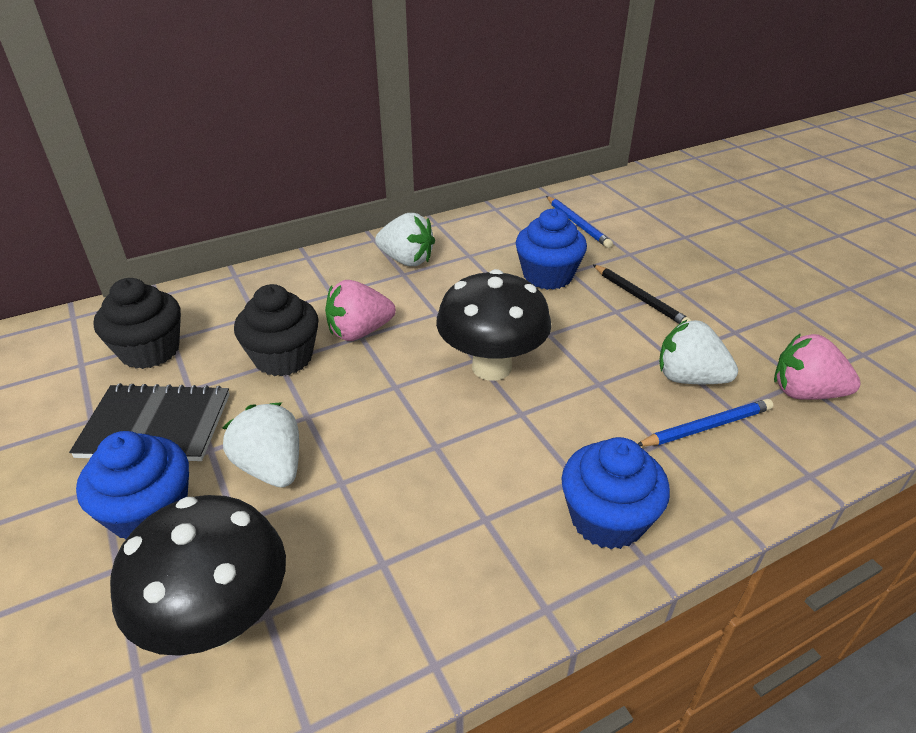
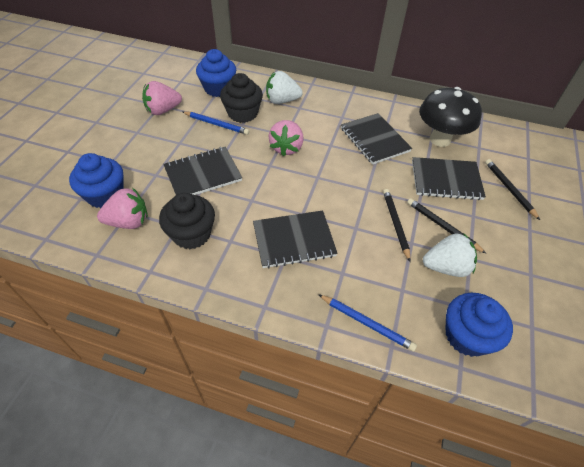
black mushroom: 2 -> 1
black notebook: 1 -> 4
black pencil: 1 -> 3
pink strawberry: 2 -> 3
white strawberry: 3 -> 2

